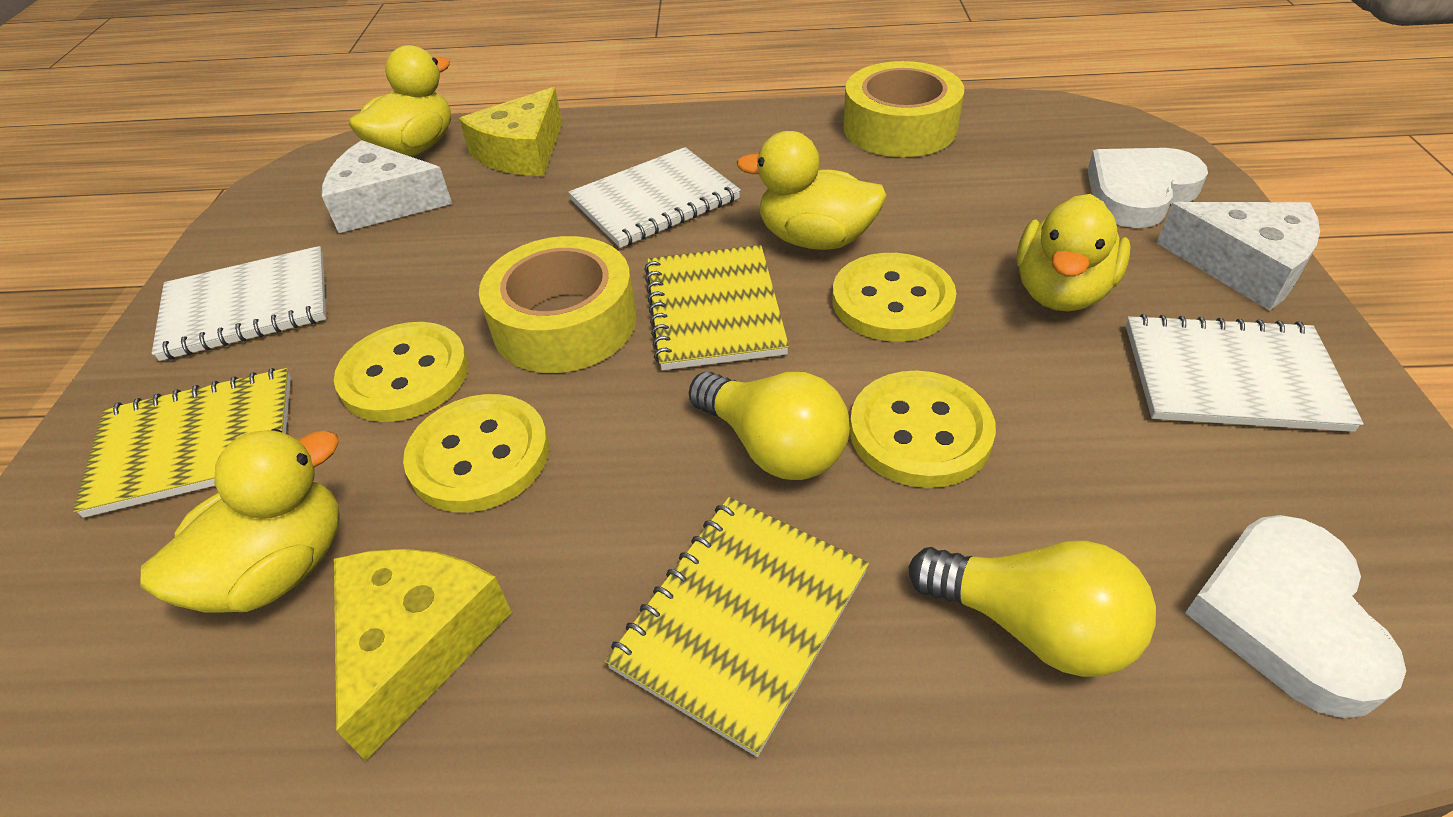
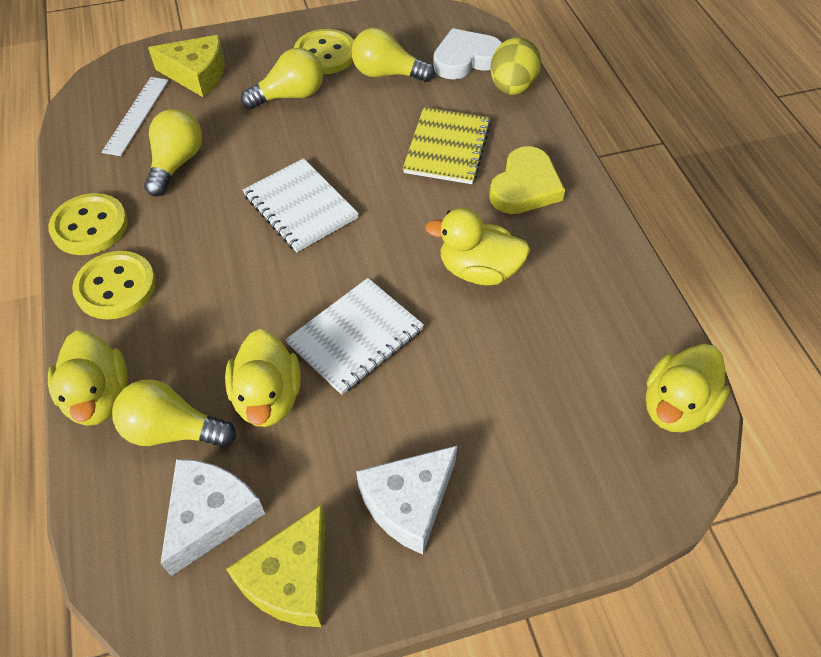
white heart: 2 -> 1
white notebook: 3 -> 2
white ruler: 0 -> 1
yellow button: 4 -> 3
yellow egg: 0 -> 1
yellow heart: 0 -> 1
yellow light bulb: 2 -> 4
yellow notebook: 3 -> 1
yellow tape: 2 -> 0

